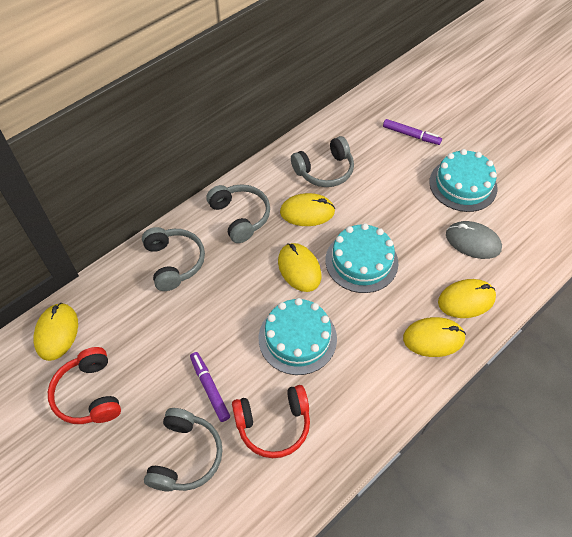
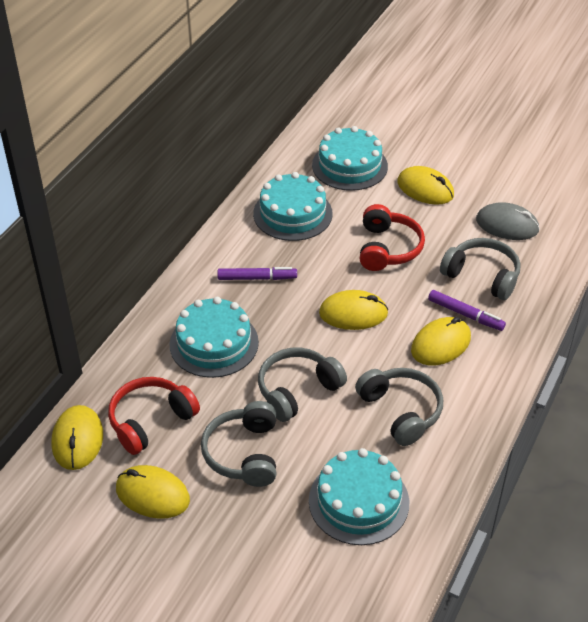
turquoise cake: 3 -> 4

